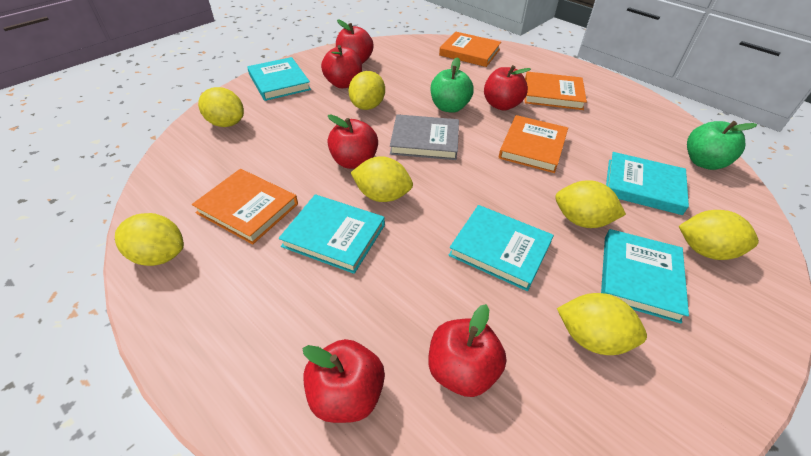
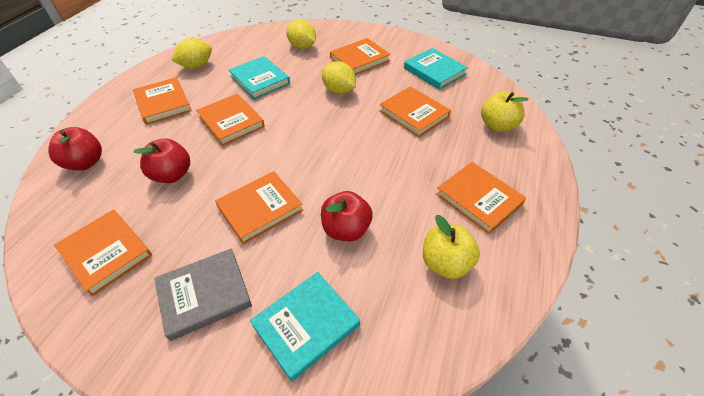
green apple: 2 -> 0
orange book: 4 -> 7
red apple: 6 -> 3
turquoise book: 5 -> 3
yellow apple: 0 -> 2
yellow lemon: 7 -> 3

